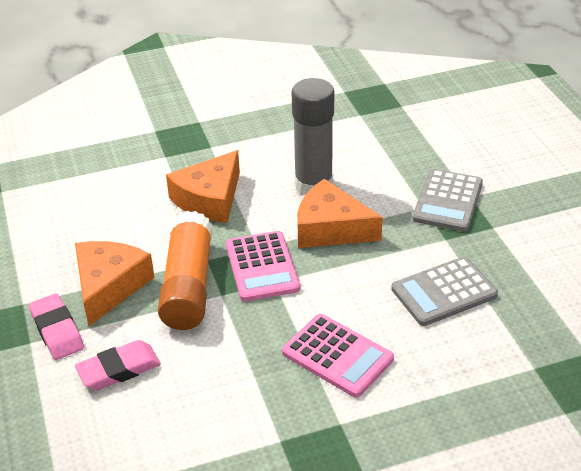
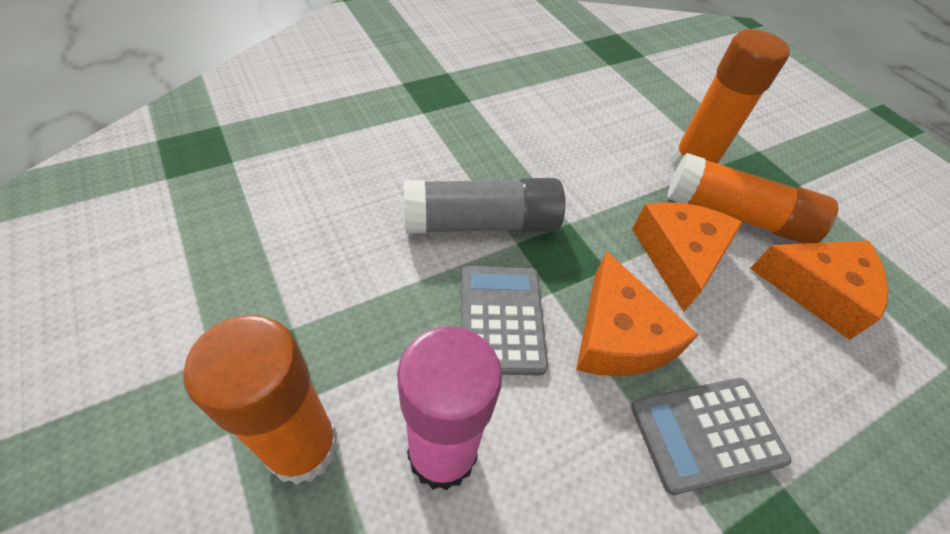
orange glue stick: 1 -> 3
pink calculator: 2 -> 0
pink eraser: 2 -> 0
pink glue stick: 0 -> 1

